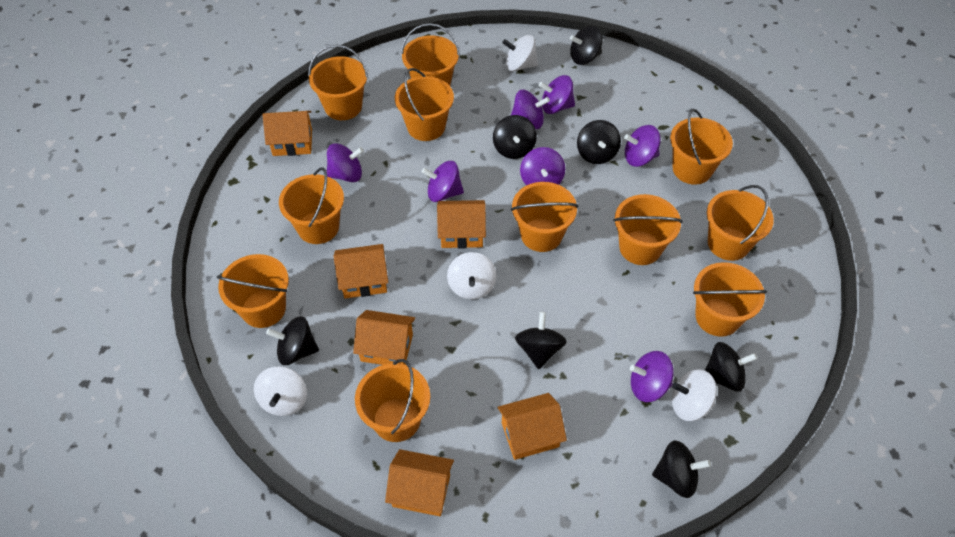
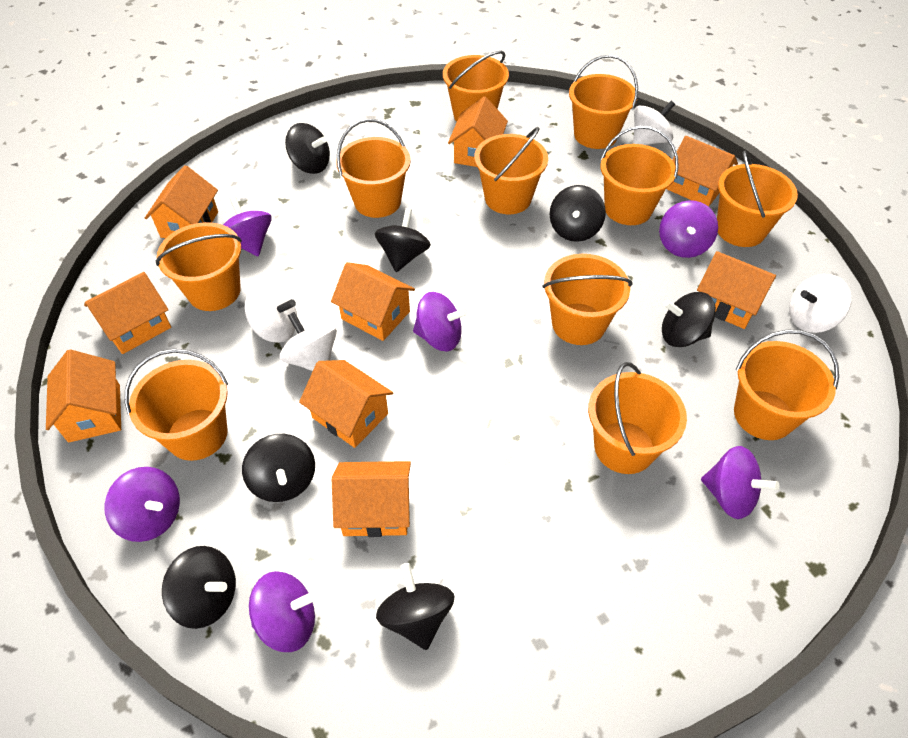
orange house: 6 -> 9
purple spinning top: 7 -> 6

